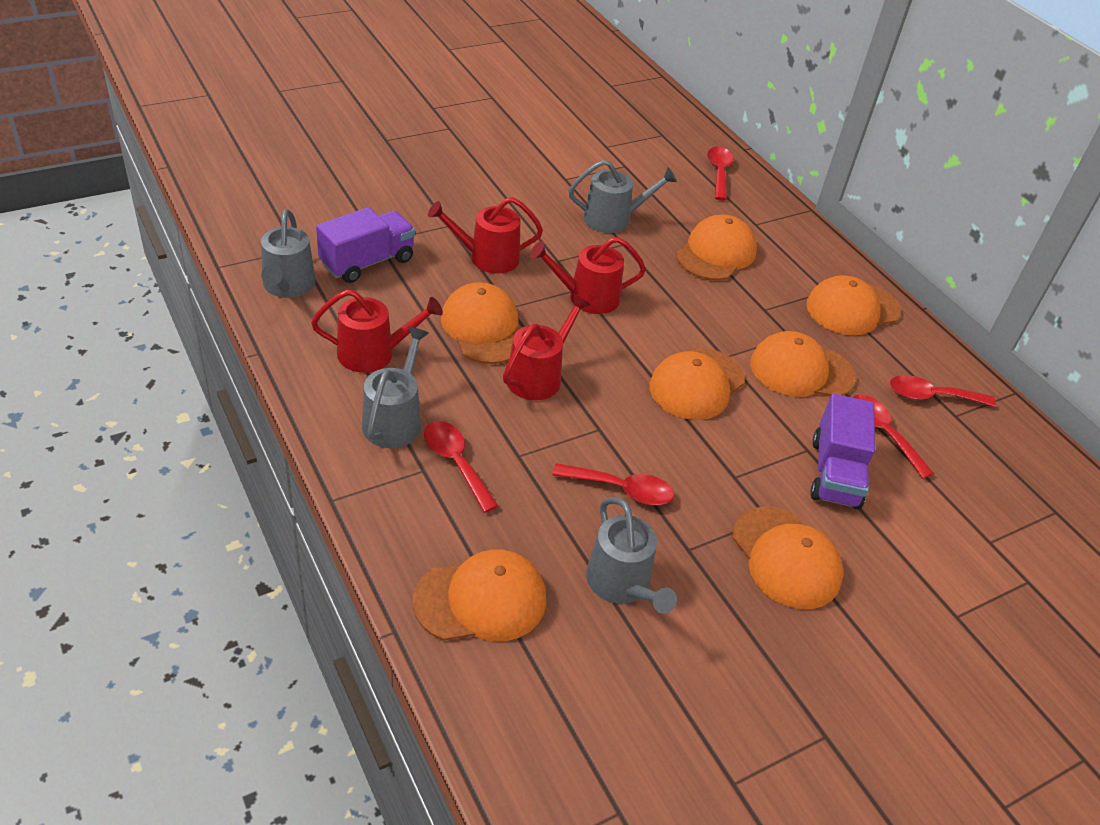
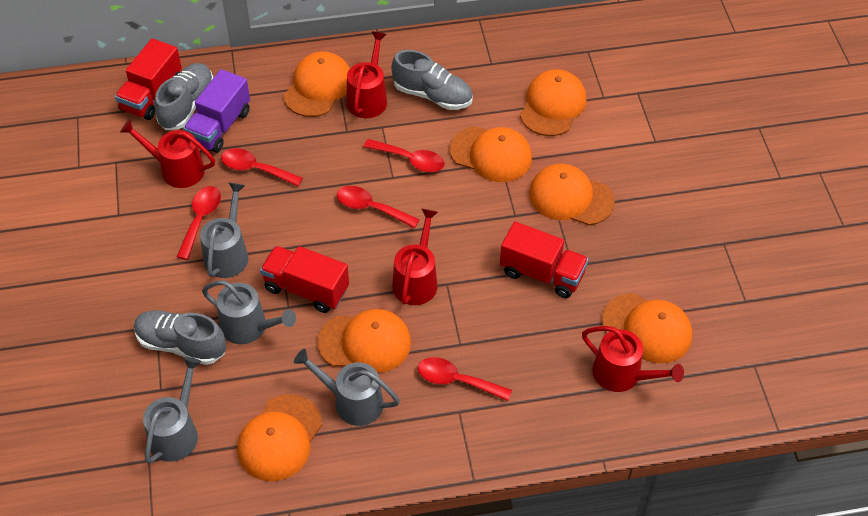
grey shoe: 0 -> 3
purple truck: 2 -> 1
red truck: 0 -> 3

